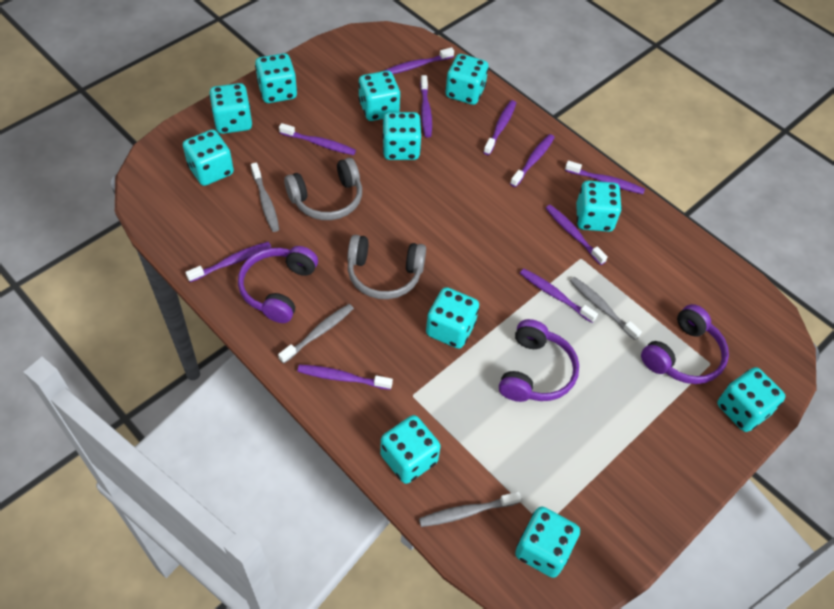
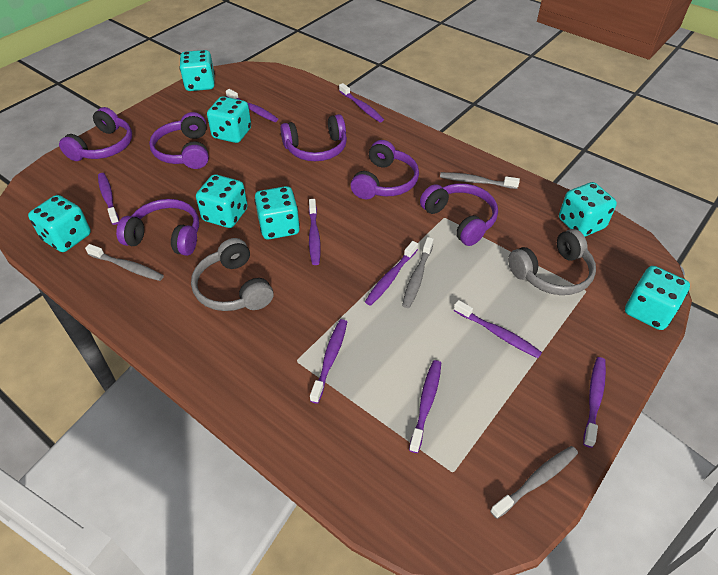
purple headphones: 3 -> 6
purple toothbrush: 10 -> 9
turquoise dice: 11 -> 7

